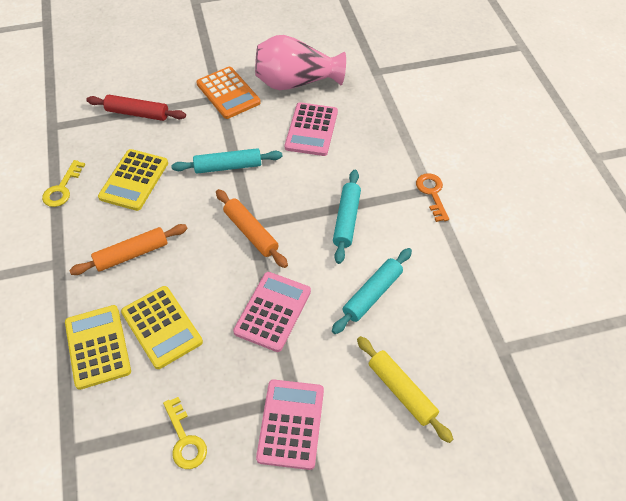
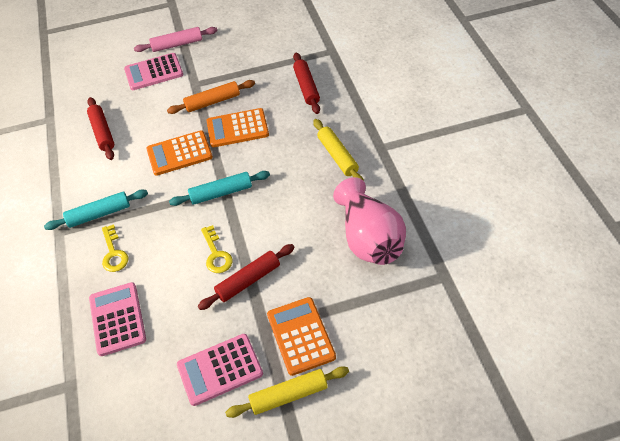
orange calculator: 1 -> 3
orange key: 1 -> 0
orange rolling pin: 2 -> 1
pink rolling pin: 0 -> 1
red rolling pin: 1 -> 3
turquoise rolling pin: 3 -> 2
yellow calculator: 3 -> 0
yellow rolling pin: 1 -> 2

